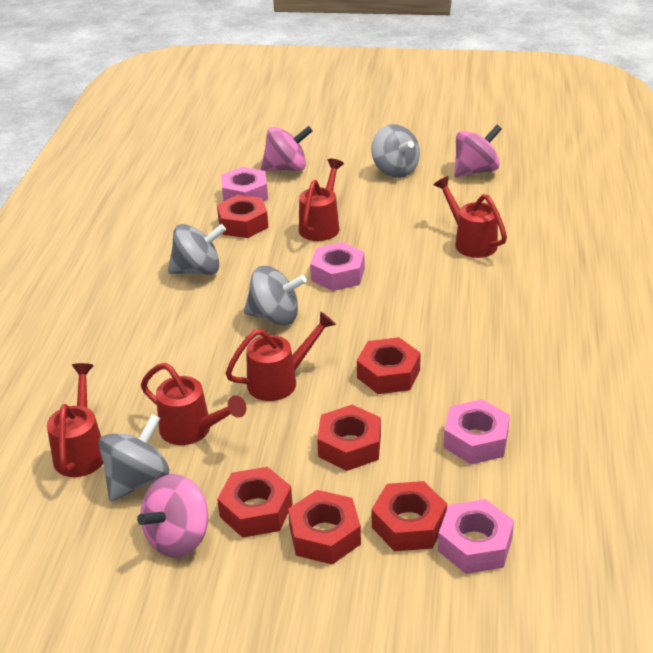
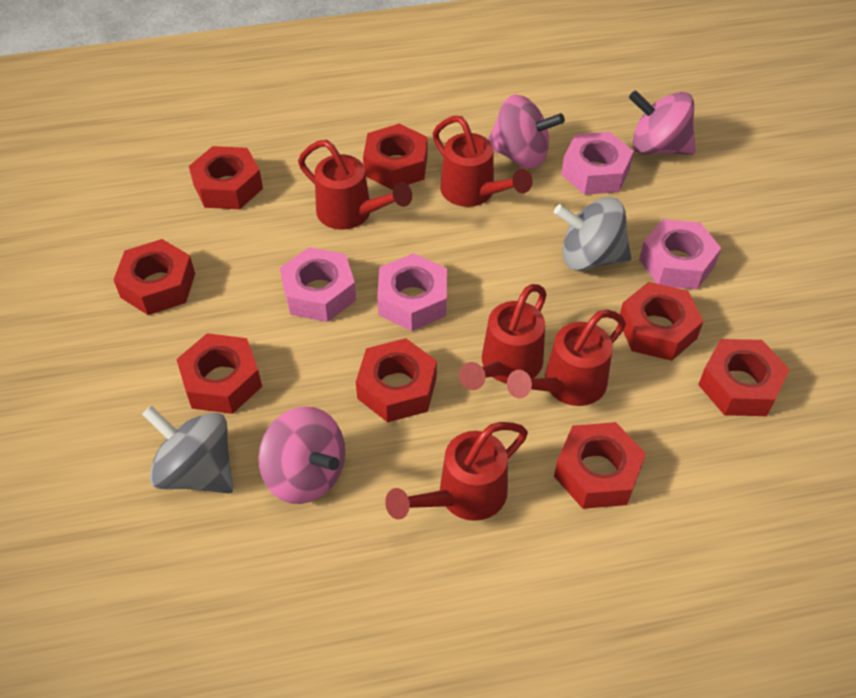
grey spinning top: 4 -> 2
red nut: 6 -> 8

